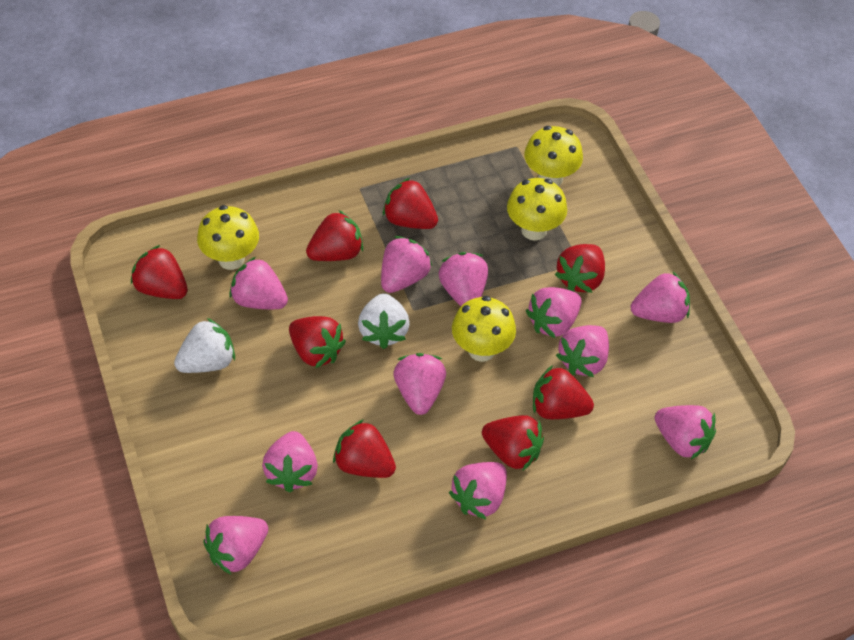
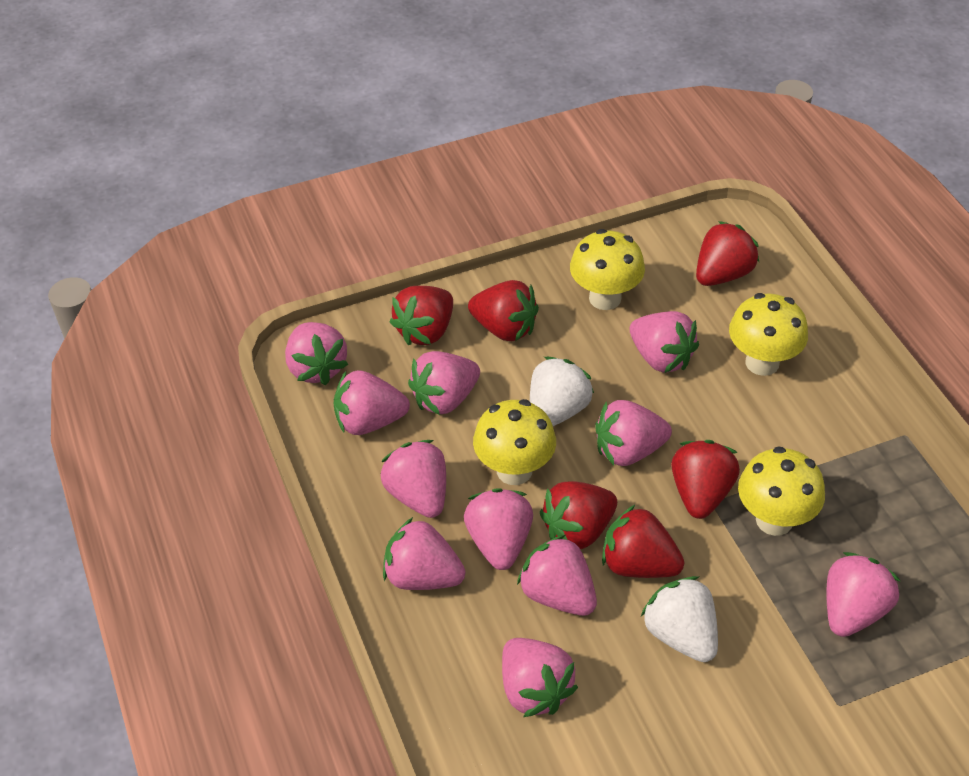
red strawberry: 8 -> 6

